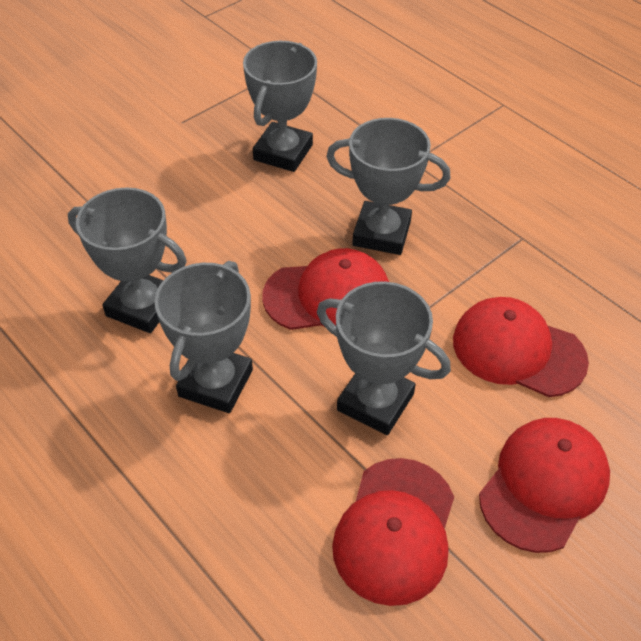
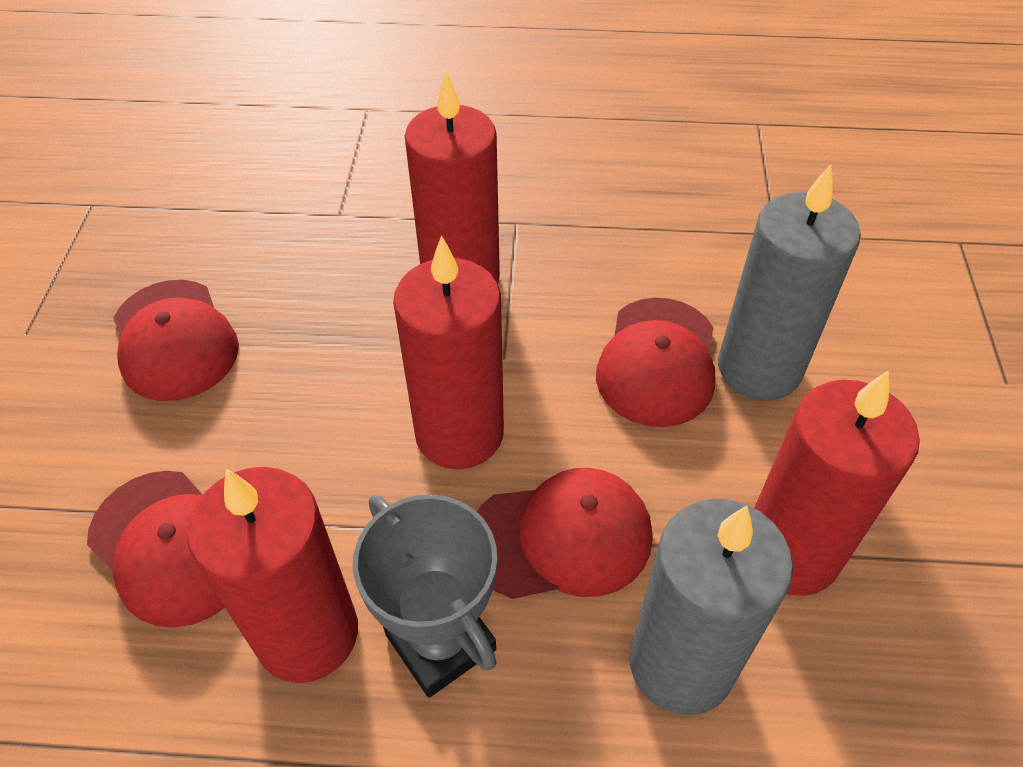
grey candle: 0 -> 2
grey trophy: 5 -> 1
red candle: 0 -> 4

